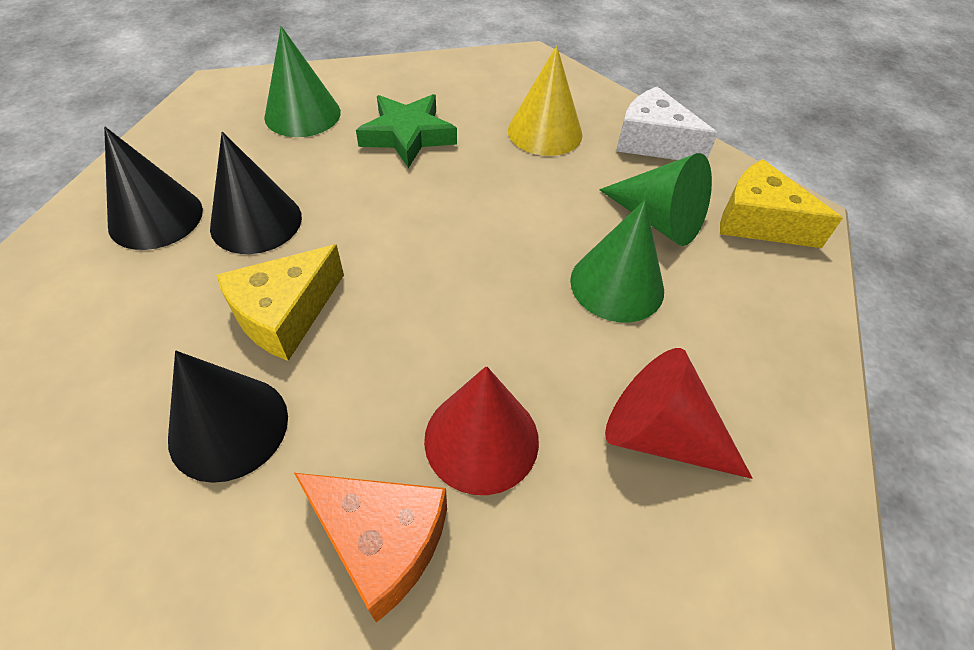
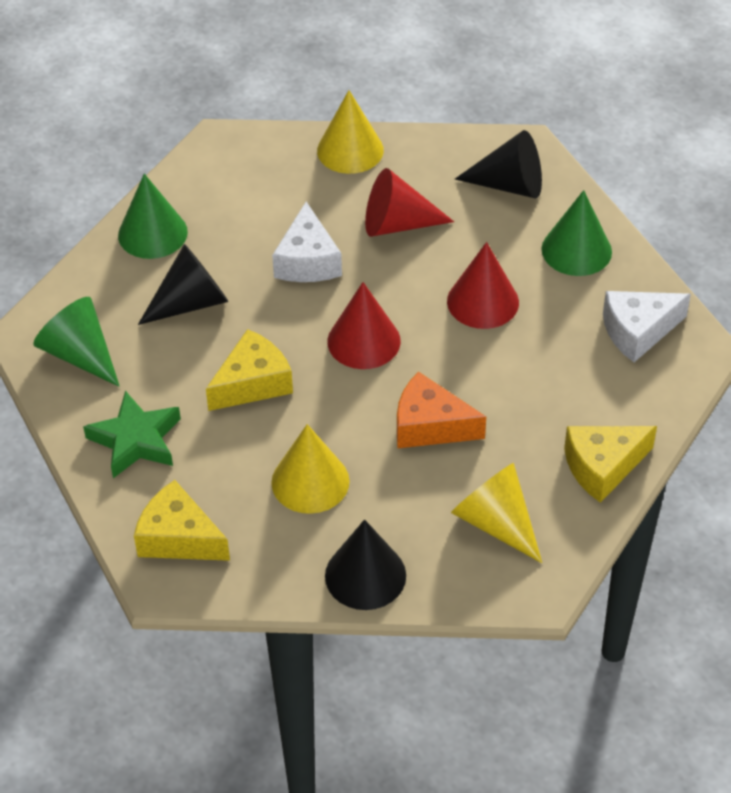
red cone: 2 -> 3
white cheese: 1 -> 2
yellow cheese: 2 -> 3
yellow cone: 1 -> 3

